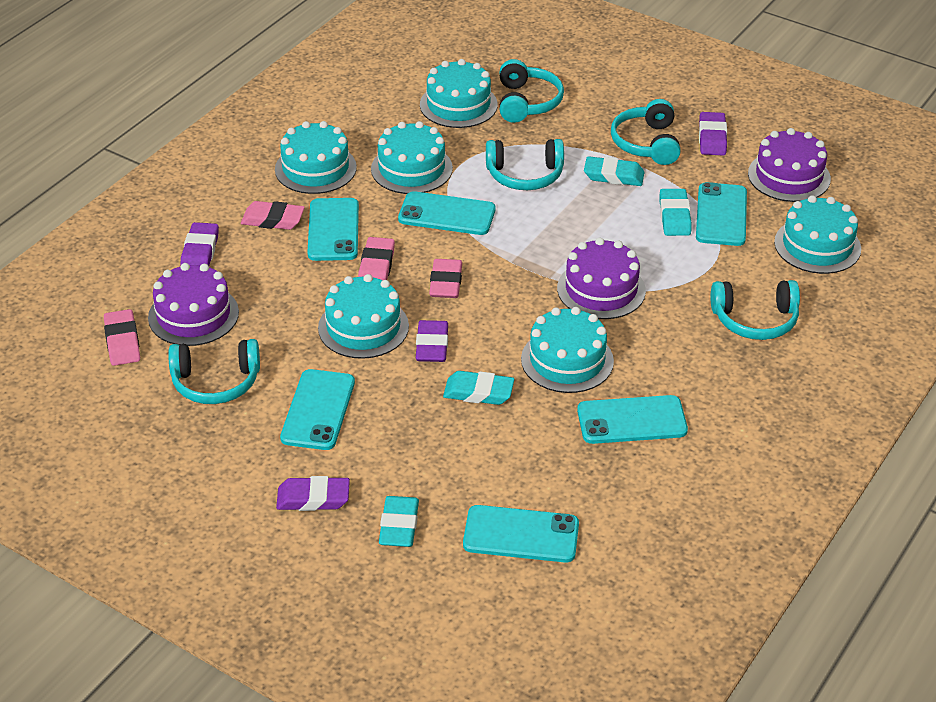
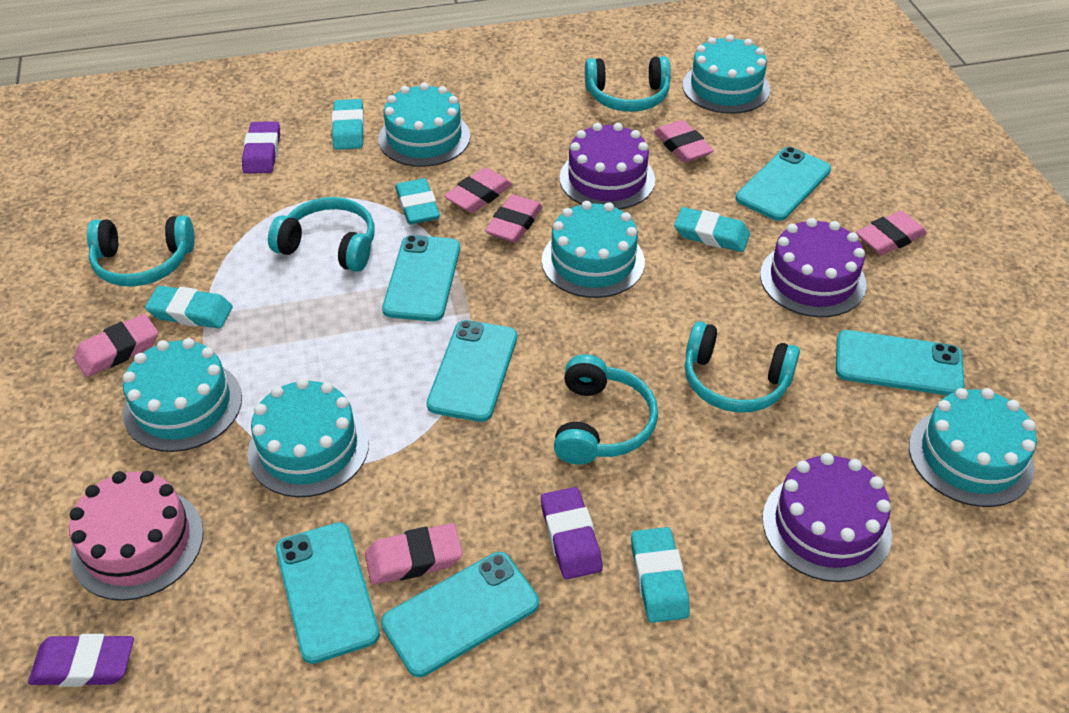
pink cake: 0 -> 1
pink eraser: 4 -> 6
purple eraser: 4 -> 3
turquoise eraser: 4 -> 5

